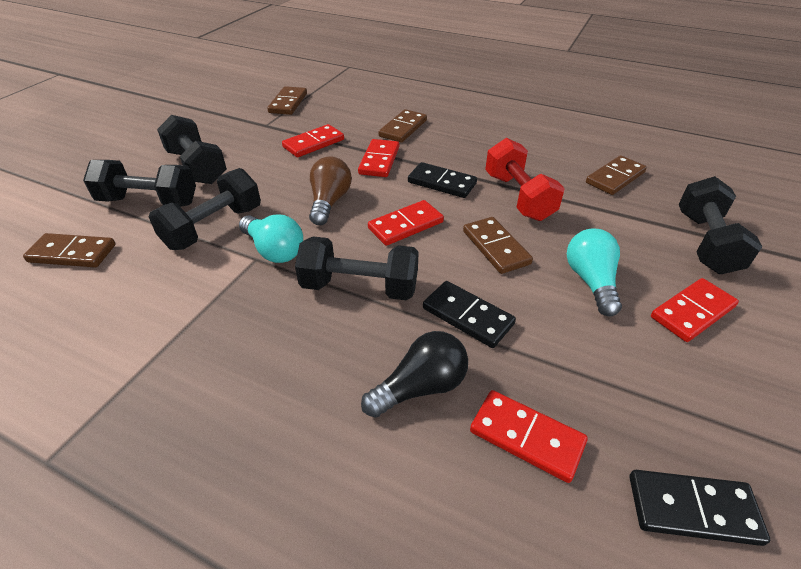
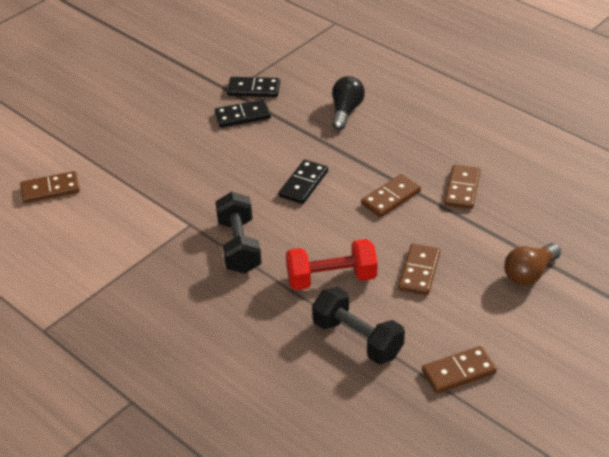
black dumbbell: 5 -> 2
red domino: 5 -> 0
turquoise light bulb: 2 -> 0

